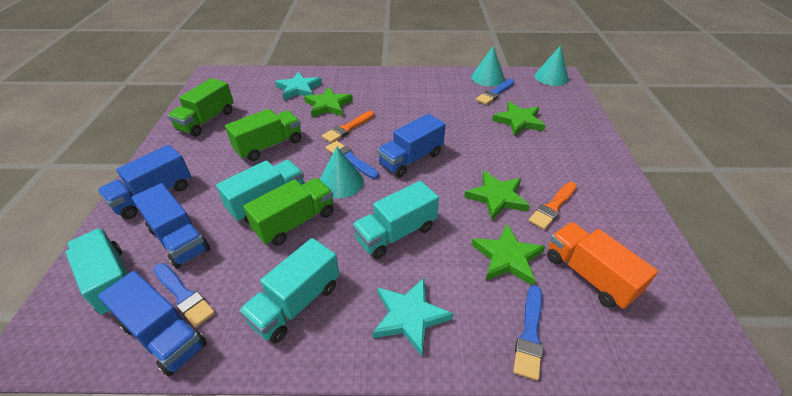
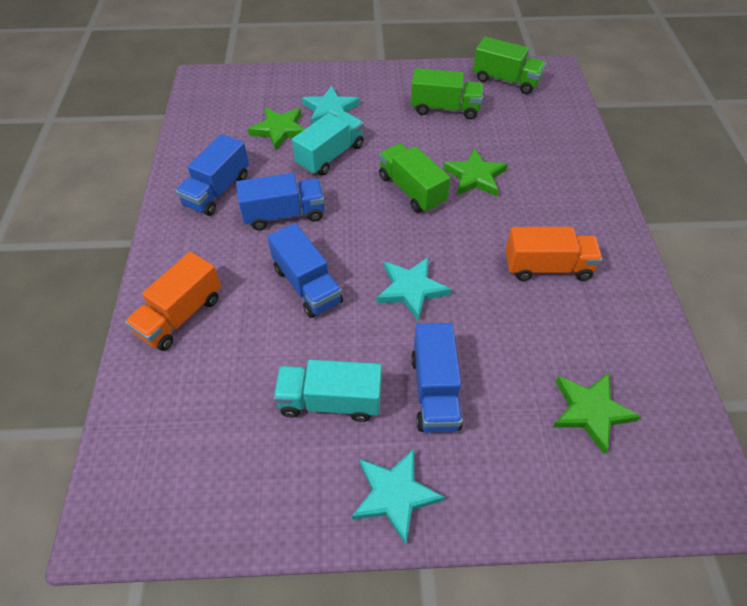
blue brush: 4 -> 0
green star: 4 -> 3
orange brush: 2 -> 0
orange truck: 1 -> 2
turquoise cone: 3 -> 0
turquoise star: 2 -> 3
turquoise truck: 4 -> 2

